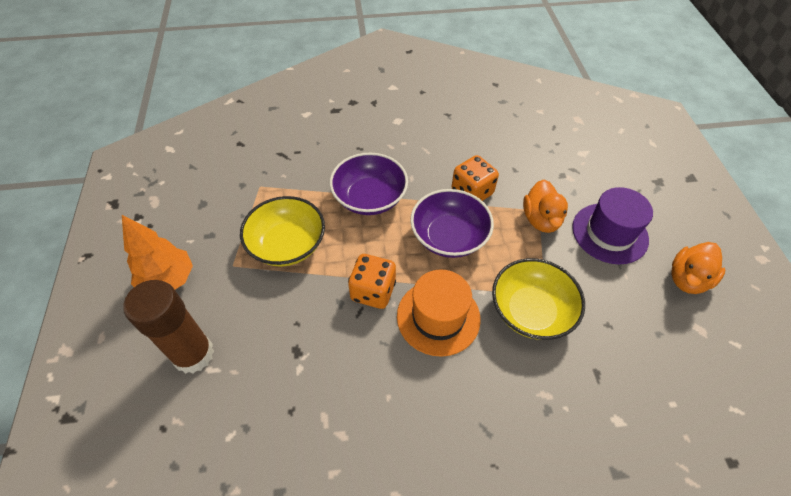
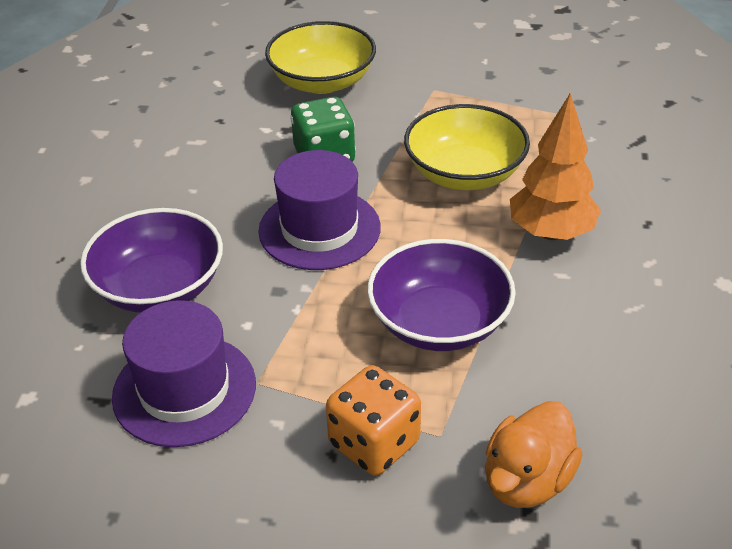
brown glue stick: 1 -> 0
green dice: 0 -> 1
orange dice: 2 -> 1
orange duck: 2 -> 1
orange hat: 1 -> 0
purple hat: 1 -> 2

